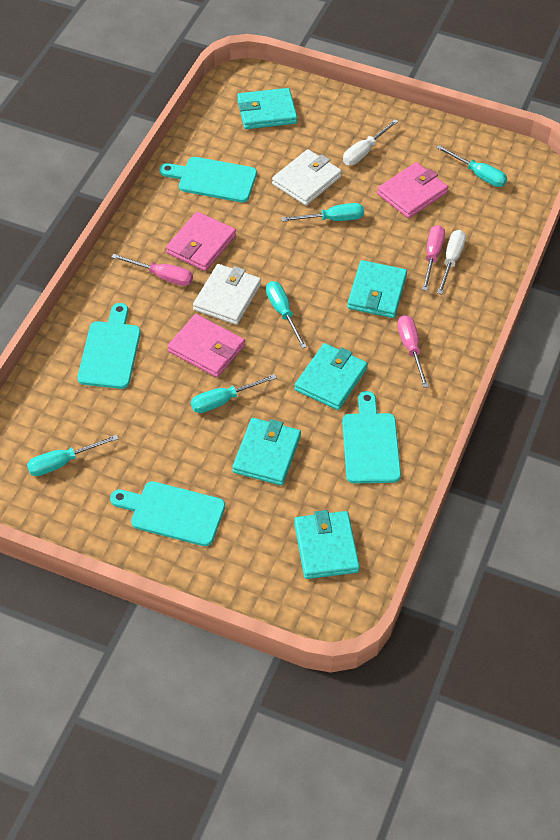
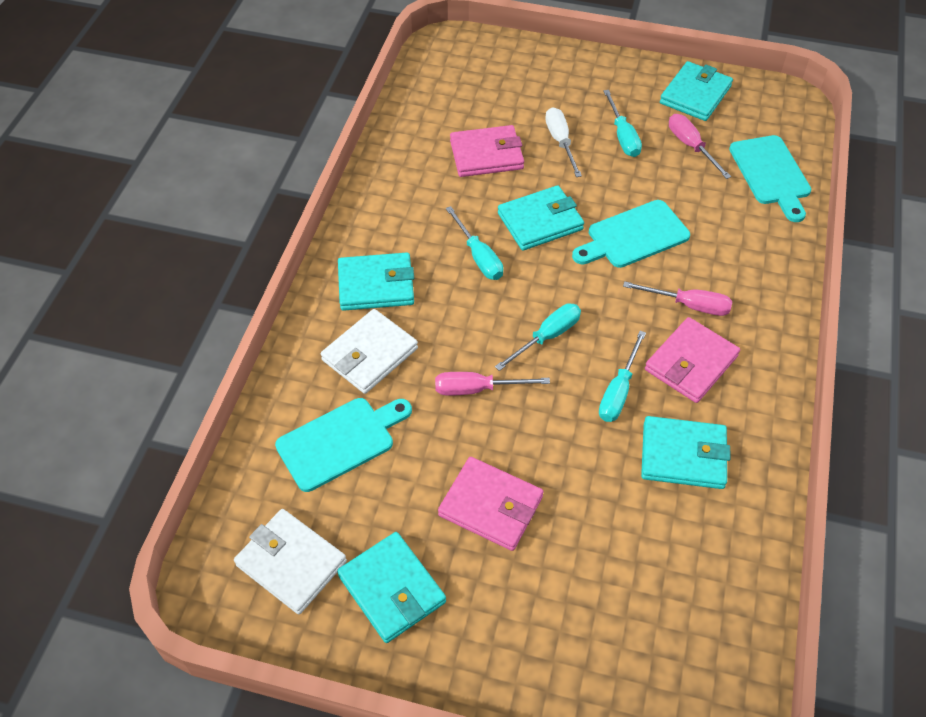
turquoise cutting board: 4 -> 3
turquoise screwdriver: 5 -> 4
white screwdriver: 2 -> 1

